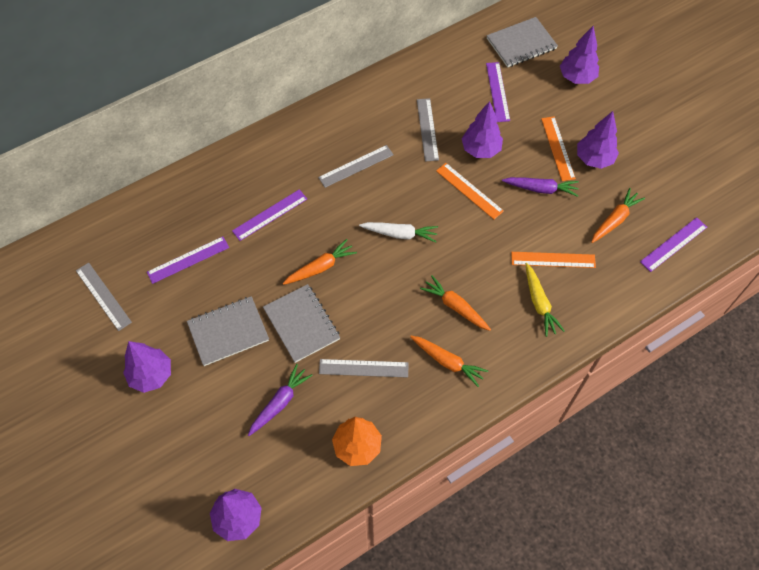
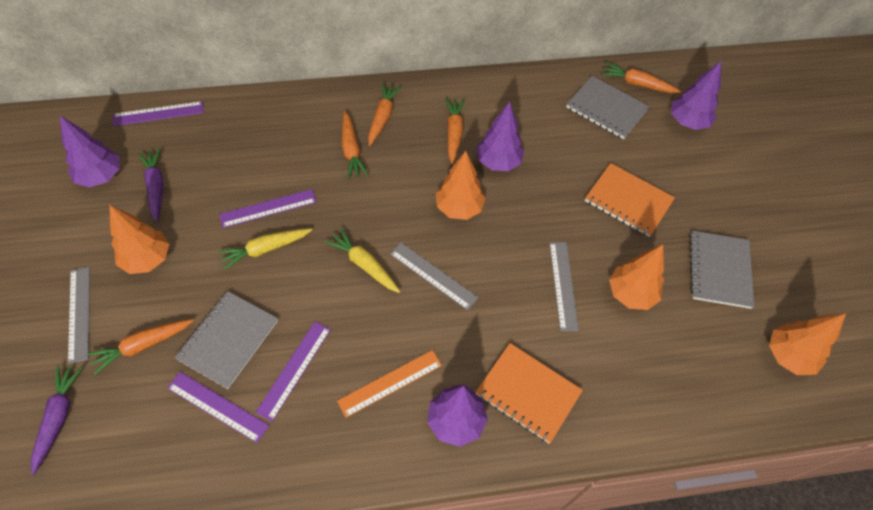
grey ruler: 4 -> 3
orange carrot: 4 -> 5
orange notebook: 0 -> 2
orange ruler: 3 -> 1
orange tree: 1 -> 4
purple tree: 5 -> 4
white carrot: 1 -> 0
yellow carrot: 1 -> 2

